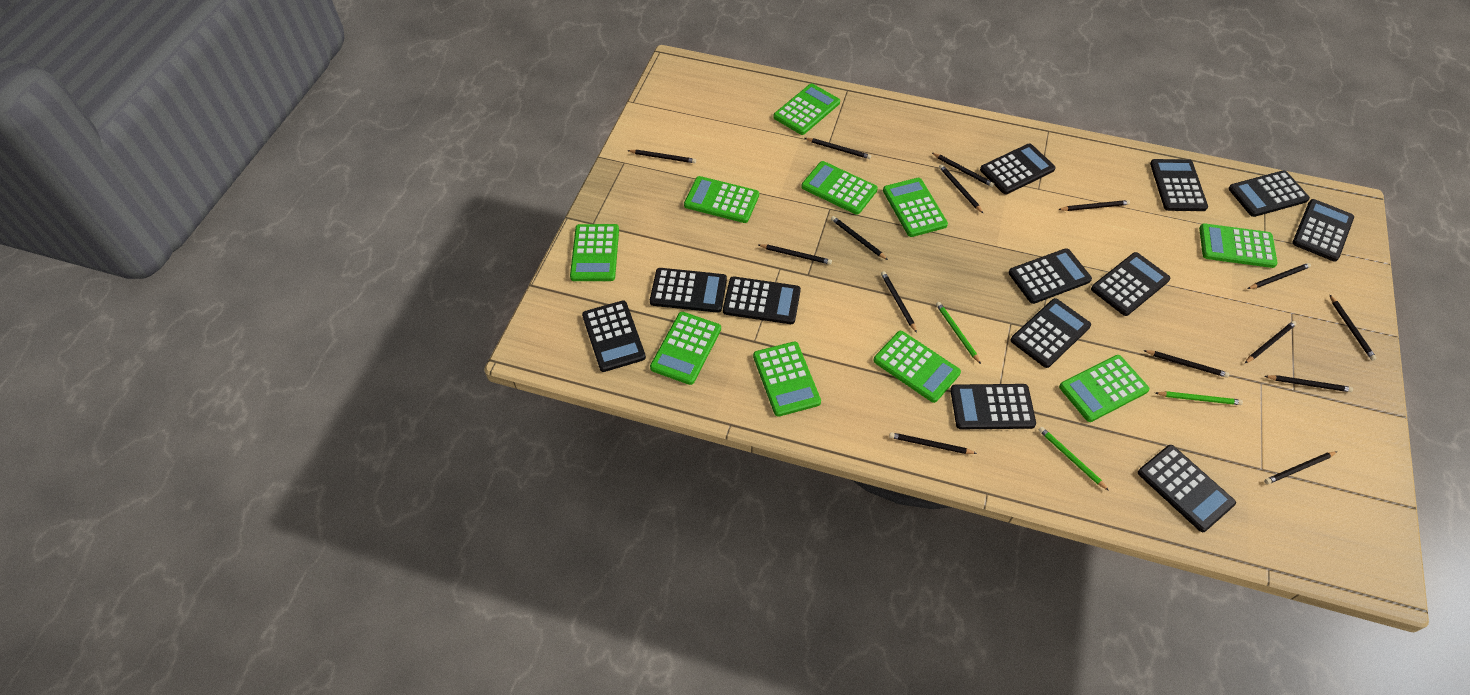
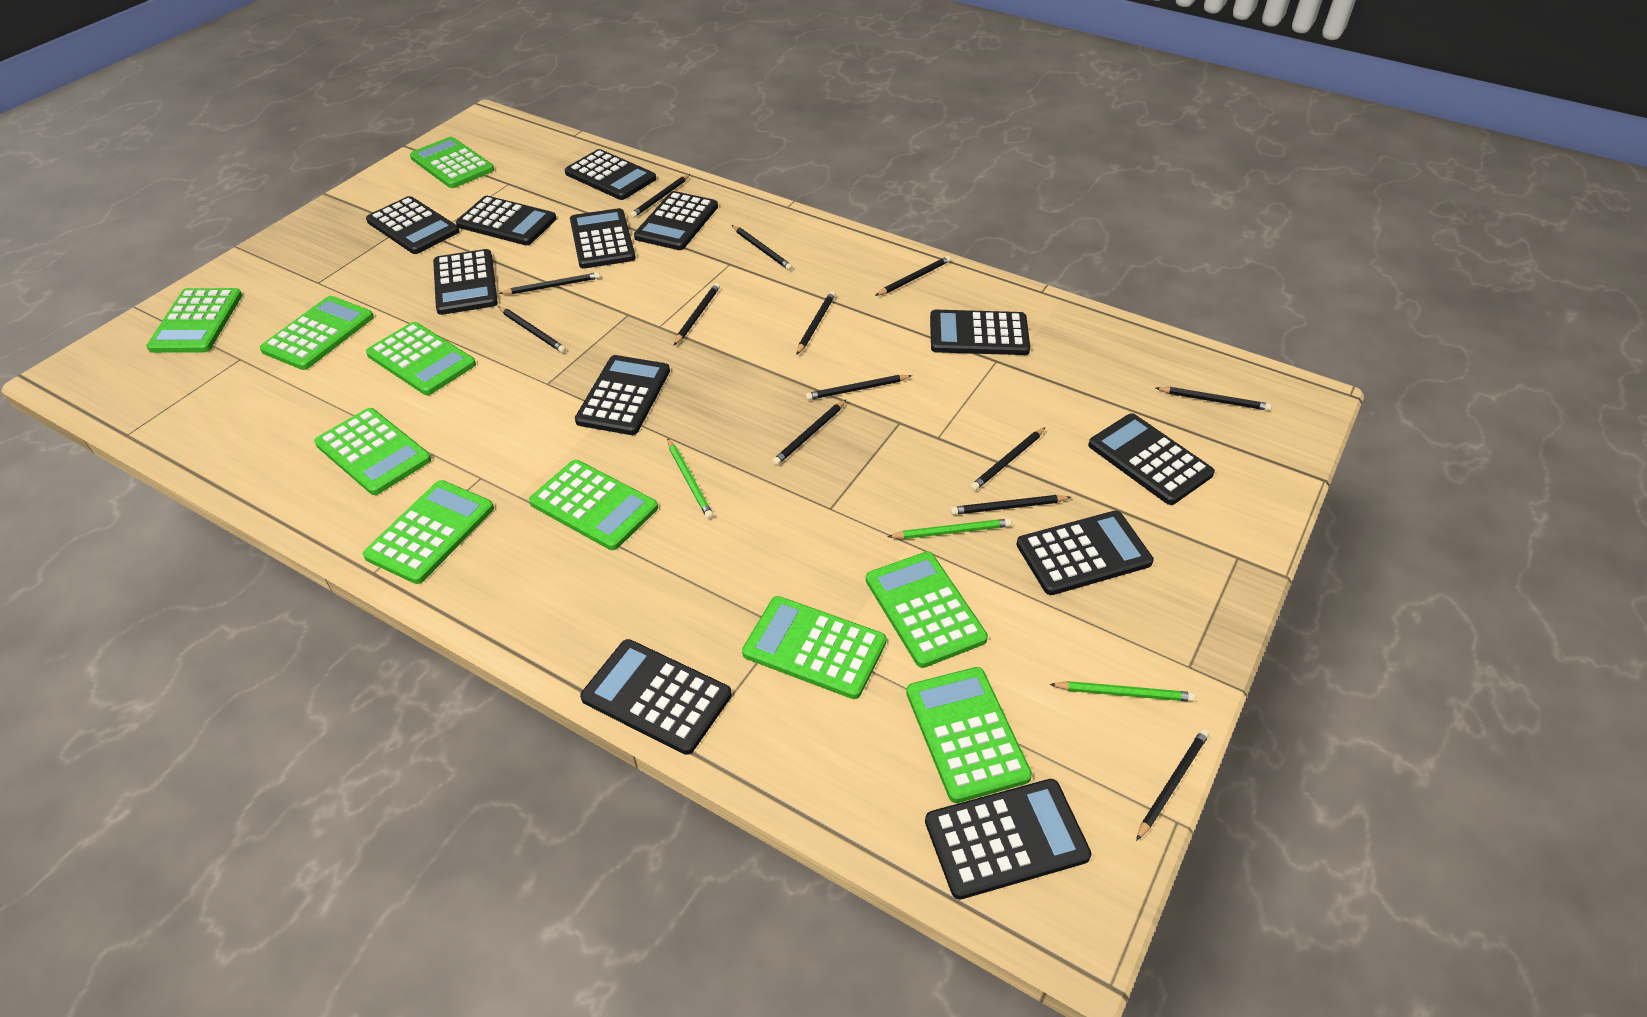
black pencil: 15 -> 13

